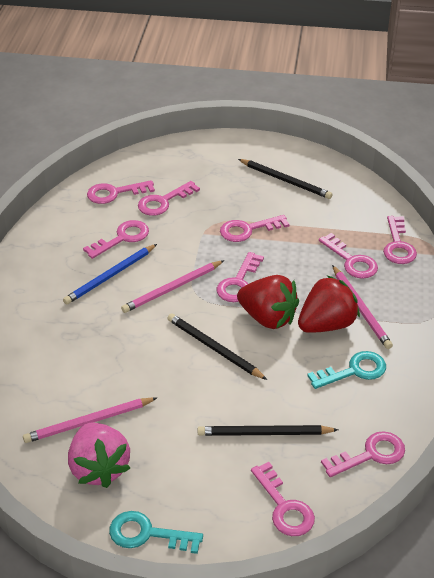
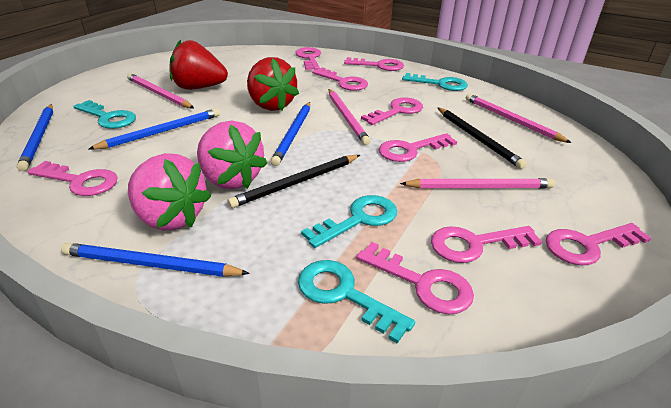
black pencil: 3 -> 2
blue pencil: 1 -> 4
pink pencil: 3 -> 4
pink strawberry: 1 -> 2
turquoise key: 2 -> 4

